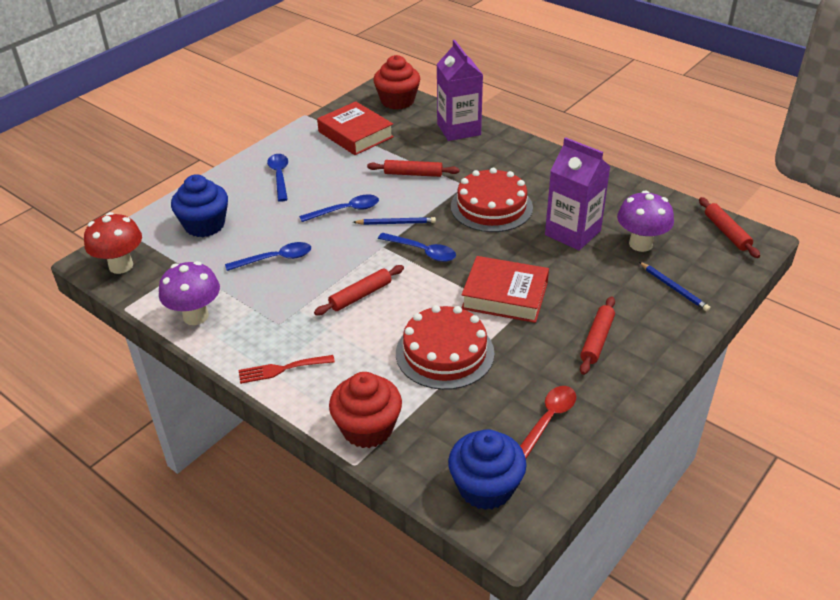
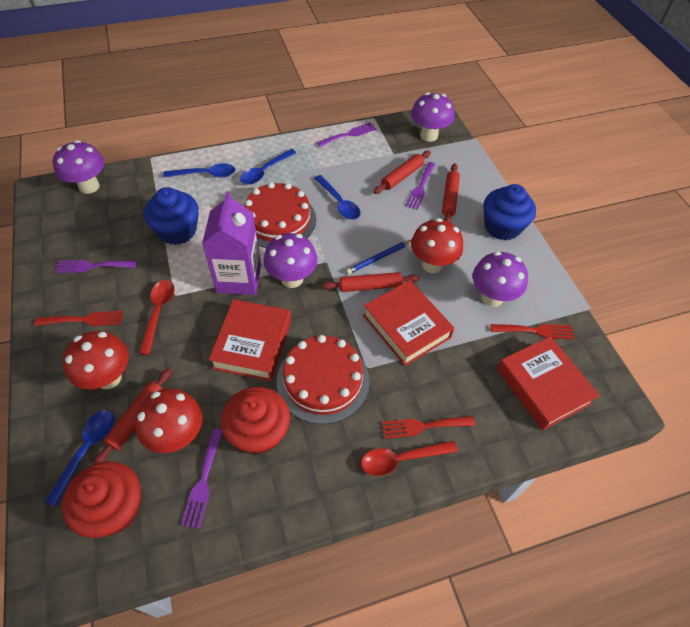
blue pencil: 2 -> 1
purple carton: 2 -> 1
purple fork: 0 -> 4
purple mushroom: 2 -> 4
red book: 2 -> 3
red fork: 1 -> 3
red mushroom: 1 -> 3
red spoon: 1 -> 2

